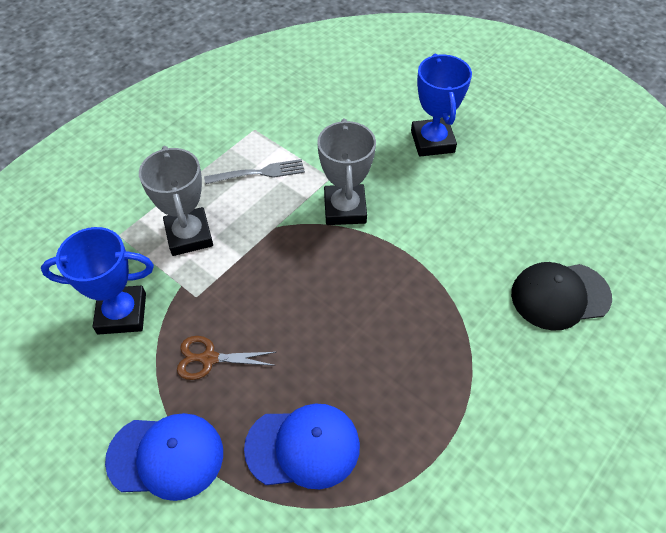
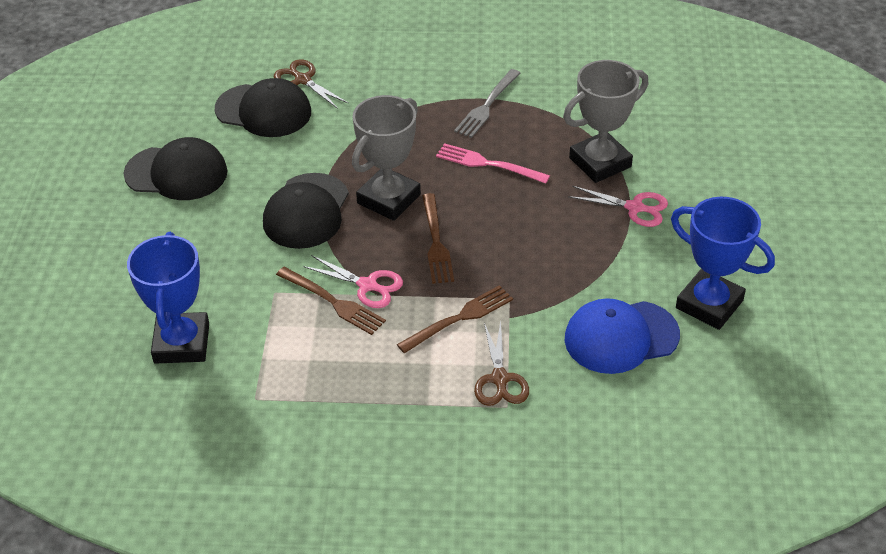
black cap: 1 -> 3
blue cap: 2 -> 1
brown fork: 0 -> 3
brown scissors: 1 -> 2
pink fork: 0 -> 1
pink scissors: 0 -> 2

